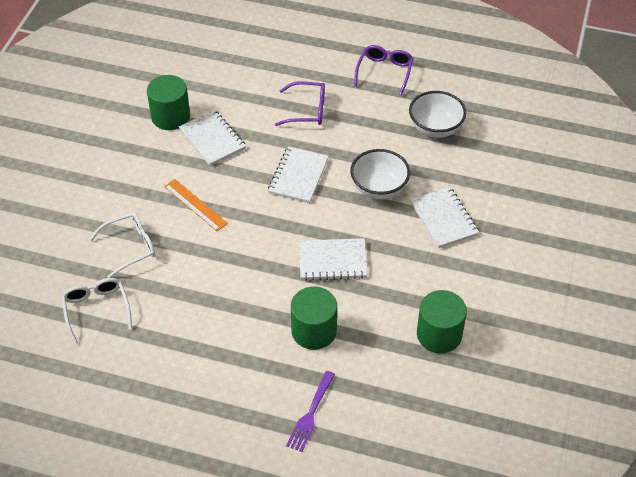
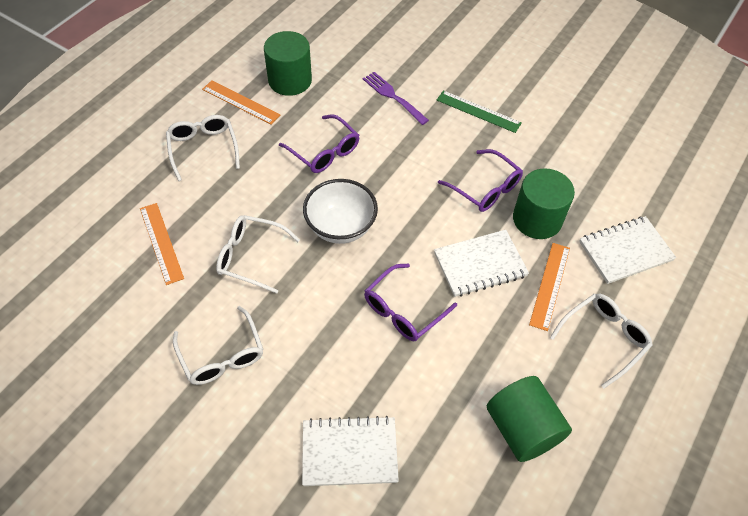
green ruler: 0 -> 1
orange ruler: 1 -> 3
purple glasses: 2 -> 3
white bowl: 2 -> 1
white glasses: 2 -> 4
white notebook: 4 -> 3

